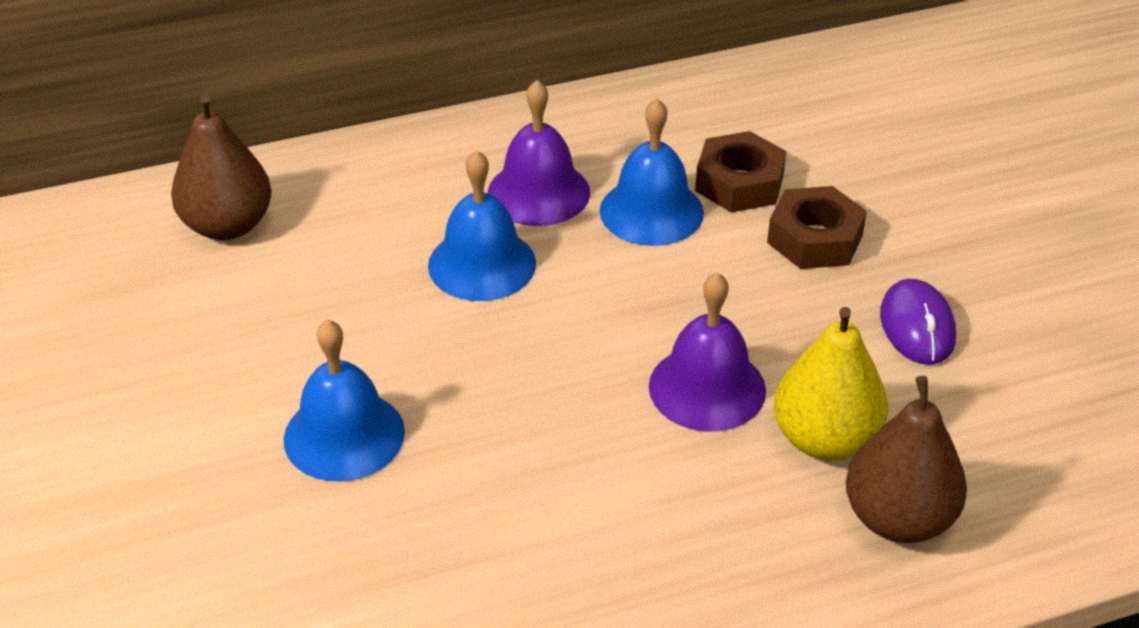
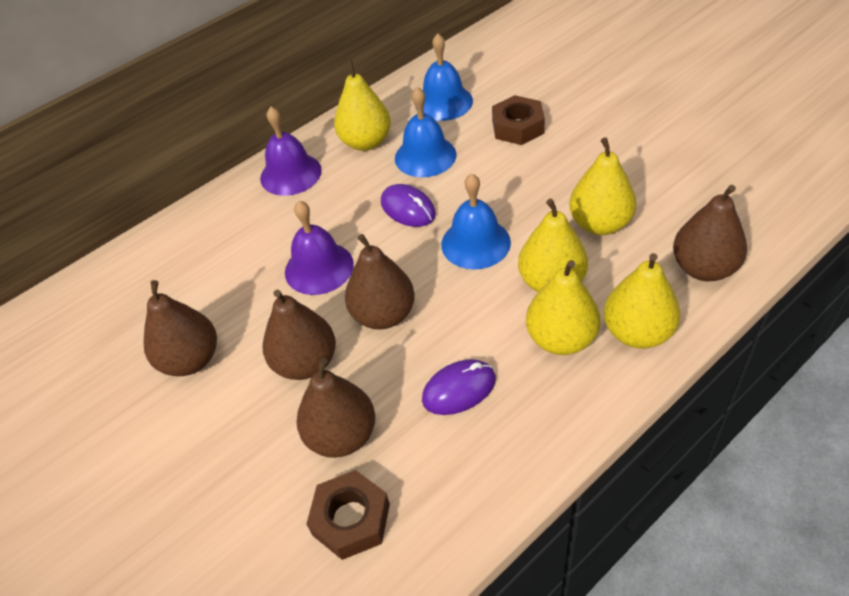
brown pear: 2 -> 5
purple mouse: 1 -> 2
yellow pear: 1 -> 5

